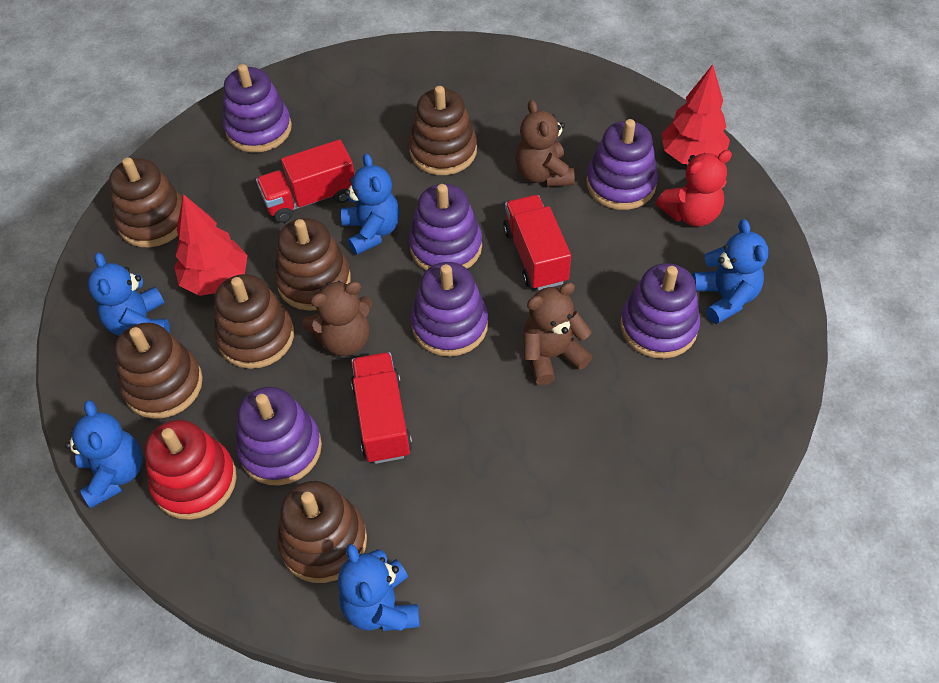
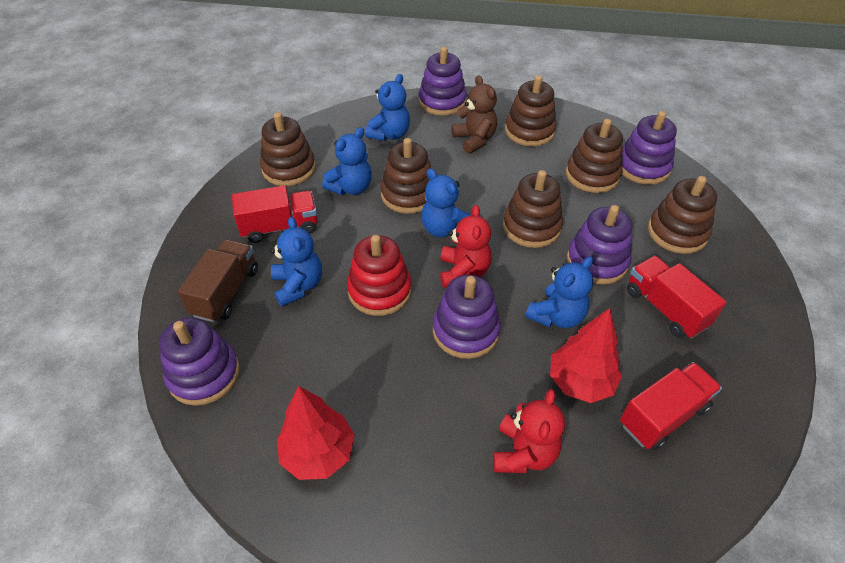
brown teddy bear: 3 -> 1
brown truck: 0 -> 1
purple stacking toy: 6 -> 5
red teddy bear: 1 -> 2

